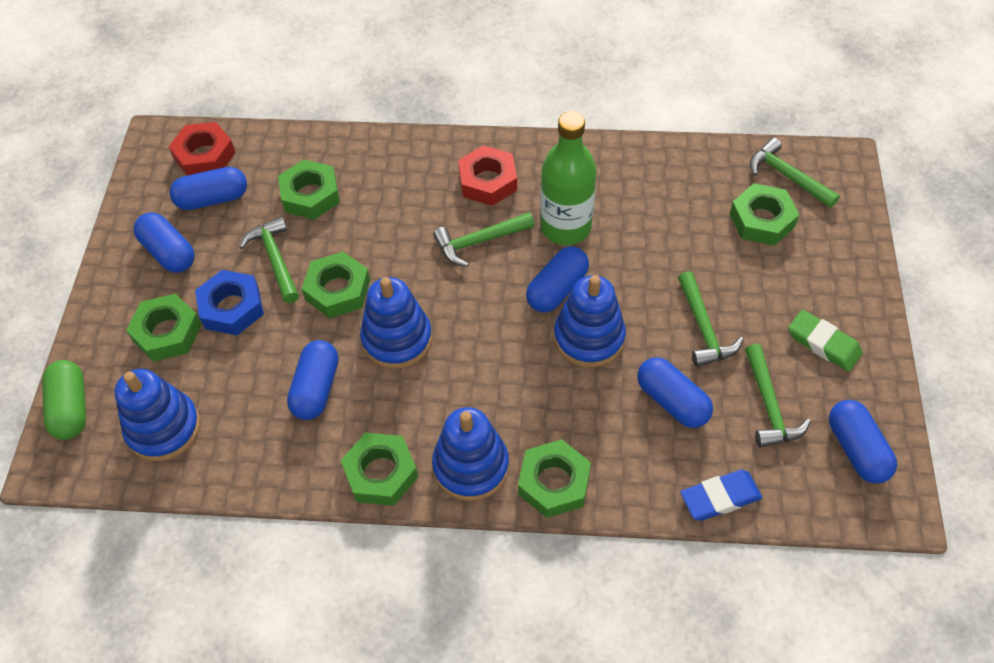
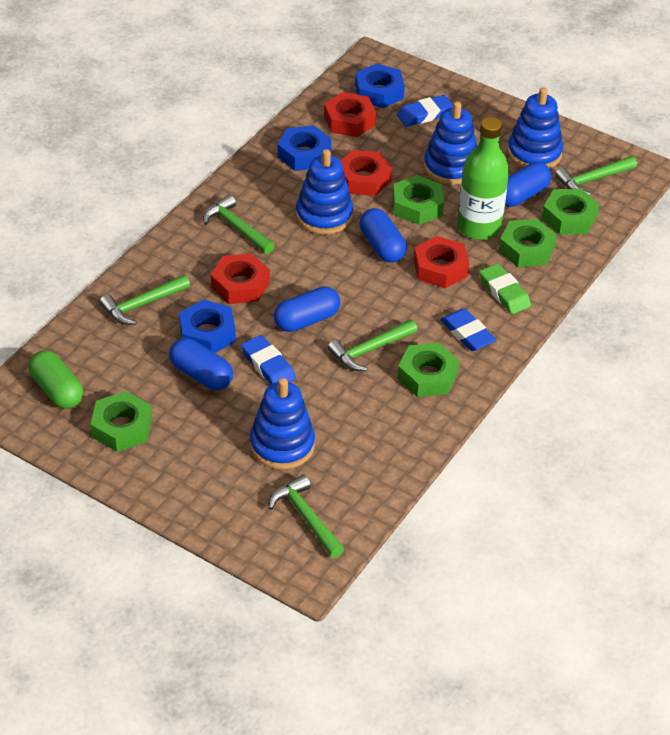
blue capsule: 6 -> 4
blue eraser: 1 -> 3
blue nut: 1 -> 3
green nut: 6 -> 5
red nut: 2 -> 4

